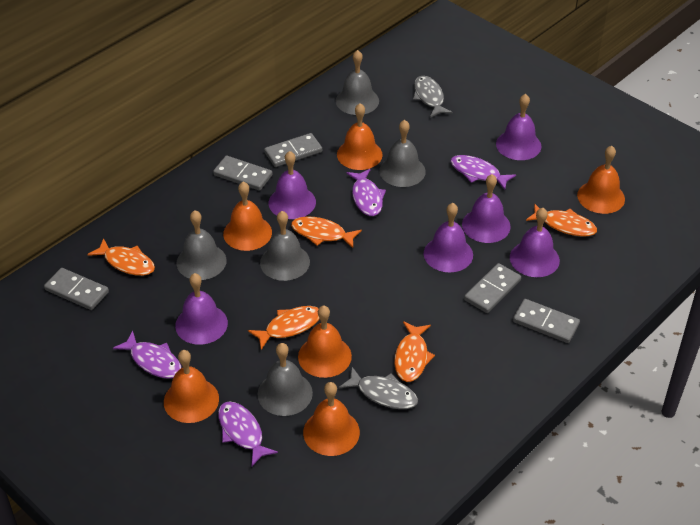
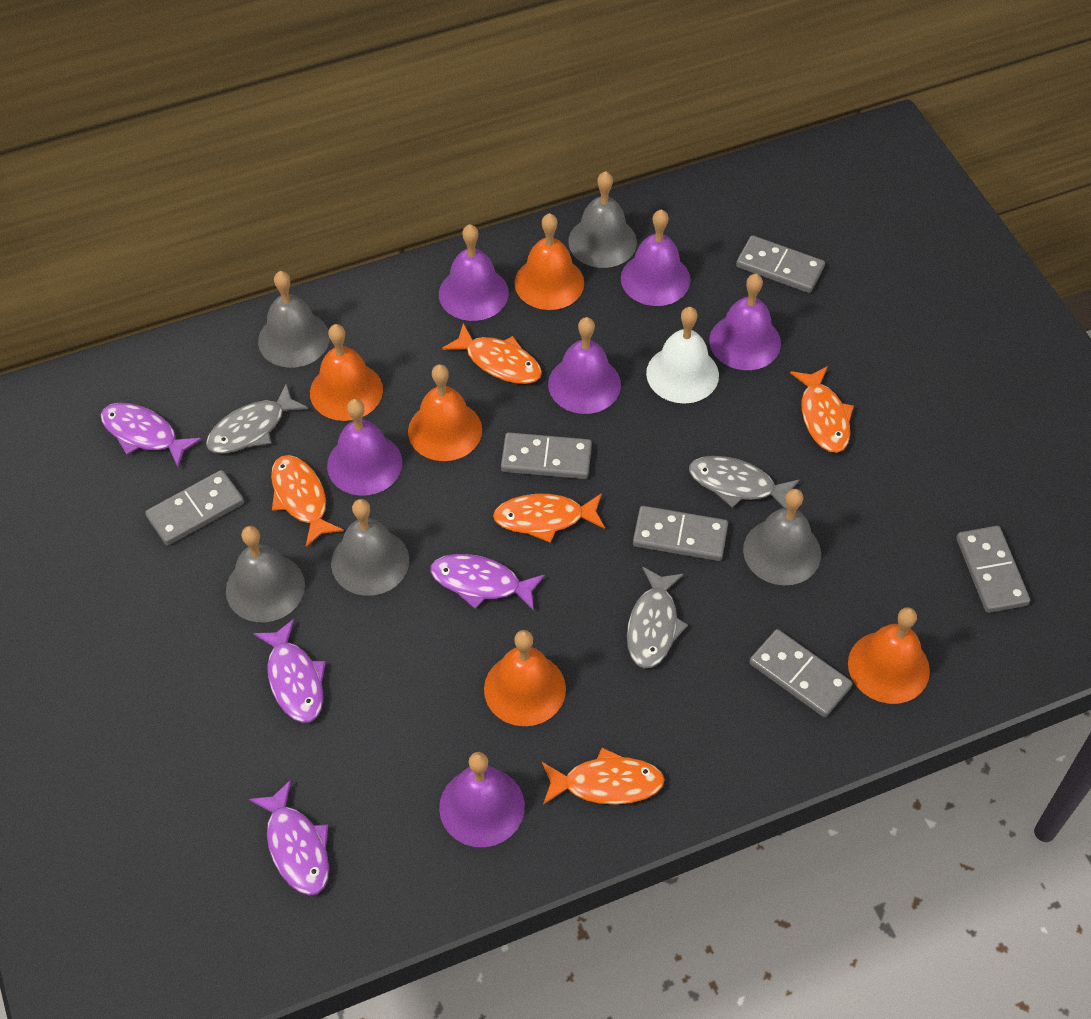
grey domino: 5 -> 6
grey fish: 2 -> 3
orange bell: 6 -> 5
white bell: 0 -> 1

